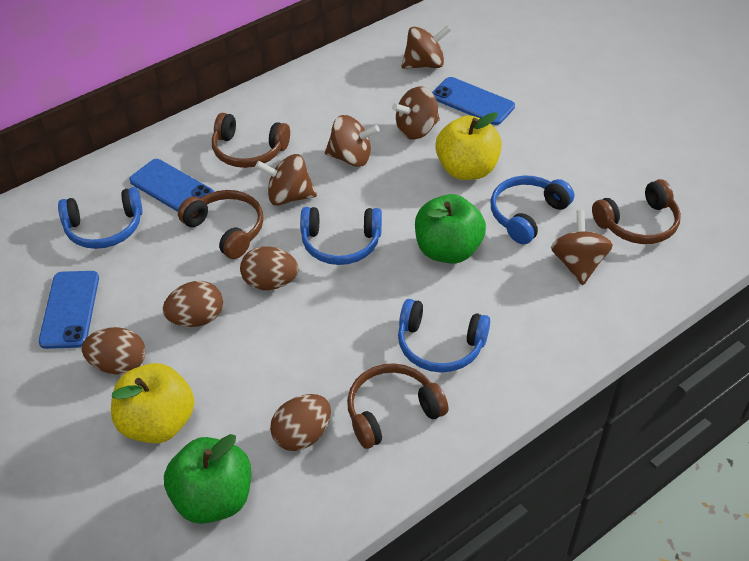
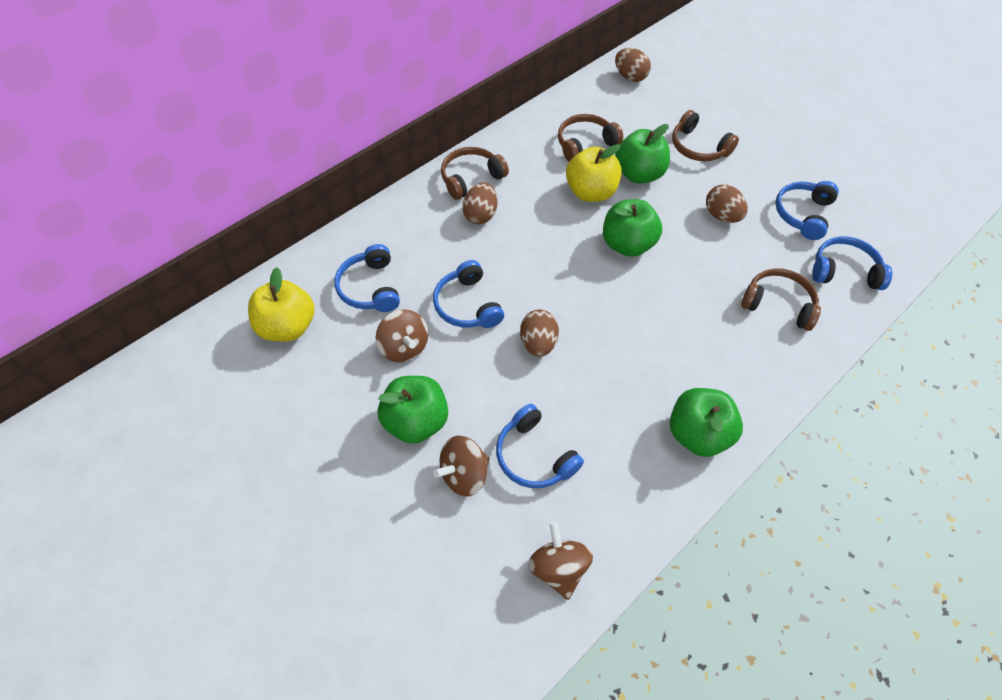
blue headphones: 4 -> 5
blue phone: 3 -> 0
brown spinning top: 5 -> 3
green apple: 2 -> 4

